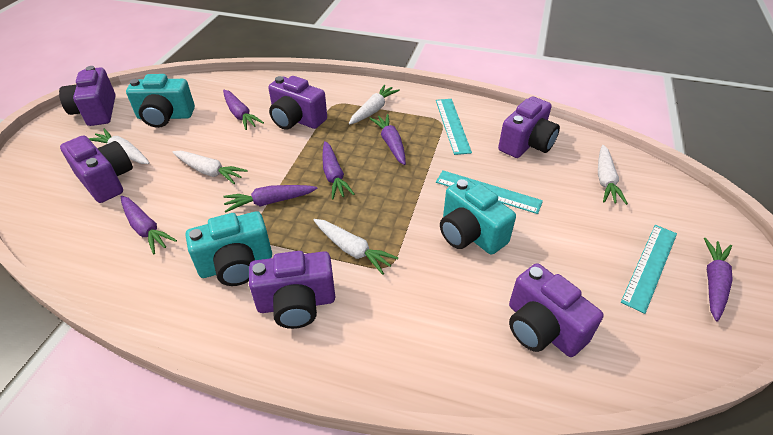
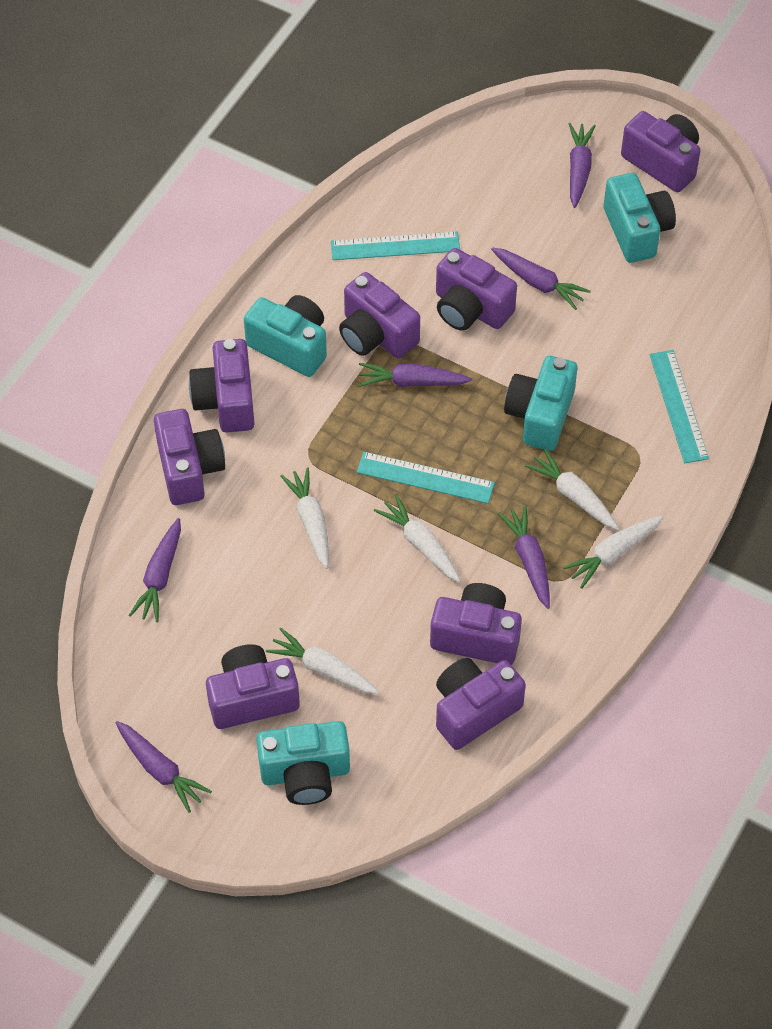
purple camera: 6 -> 8
turquoise camera: 3 -> 4

